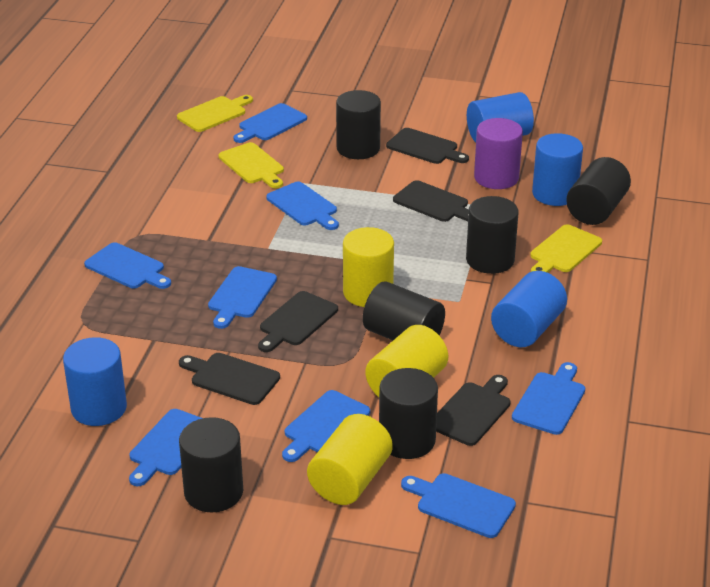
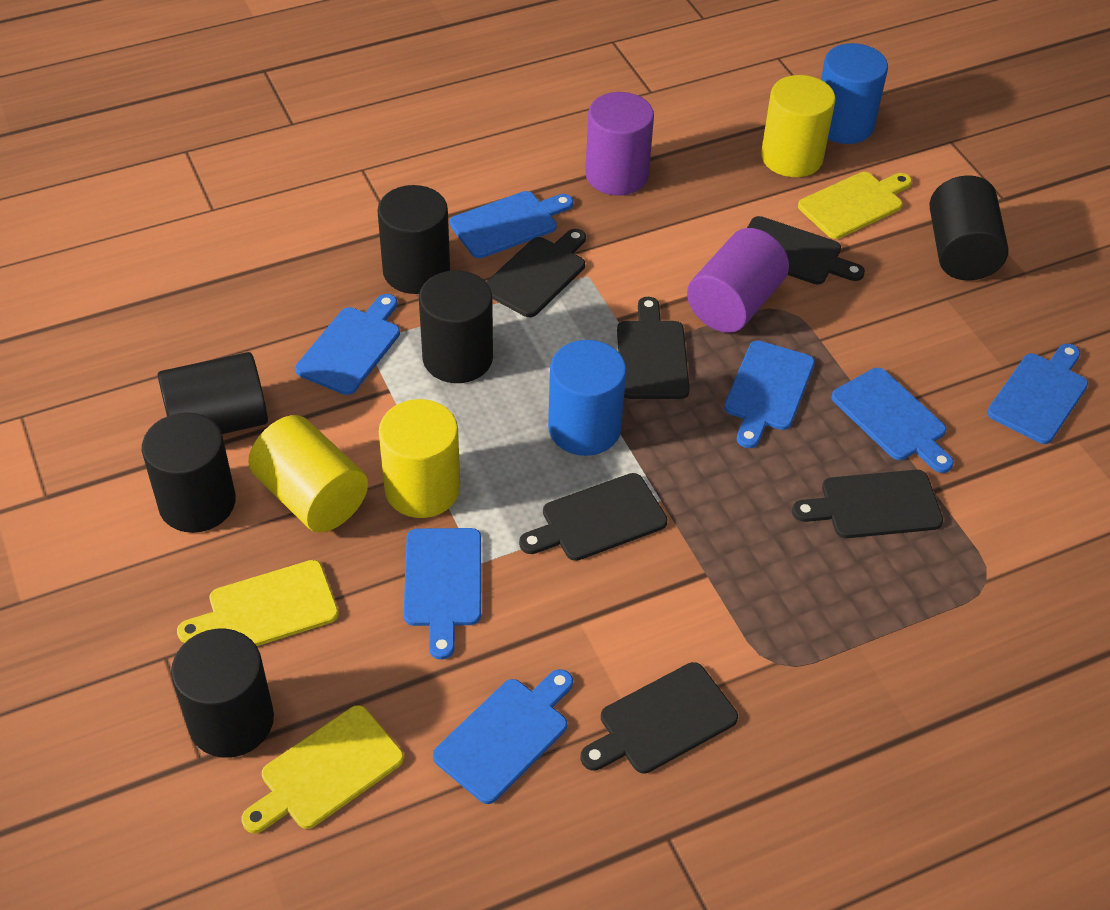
black cutting board: 5 -> 6
blue cutting board: 8 -> 7
blue cylinder: 4 -> 2
purple cylinder: 1 -> 2

